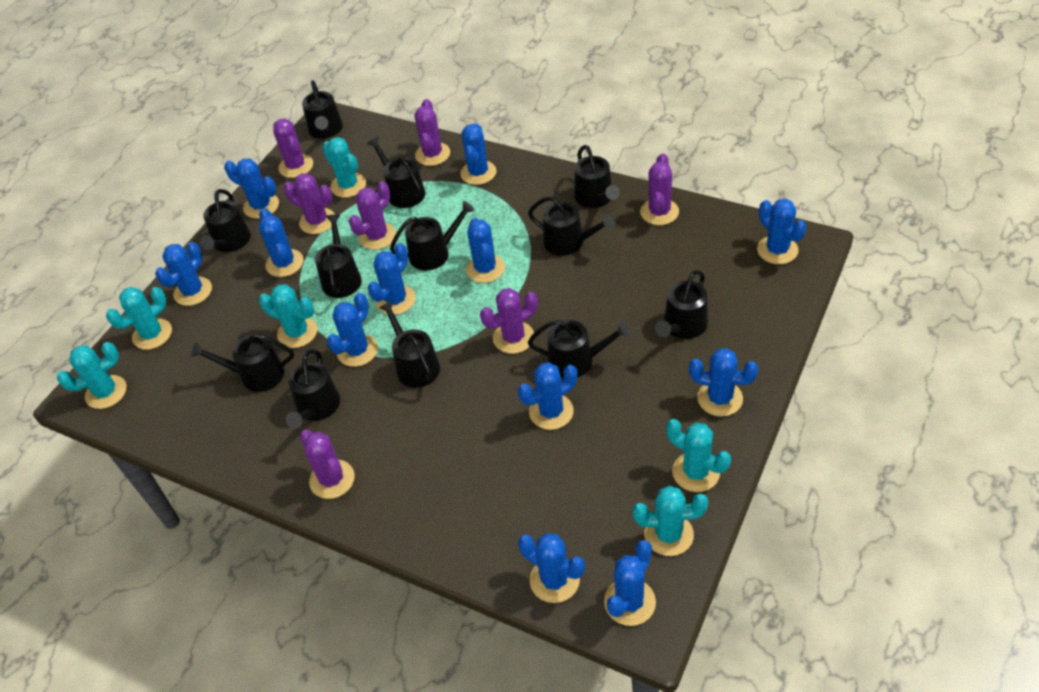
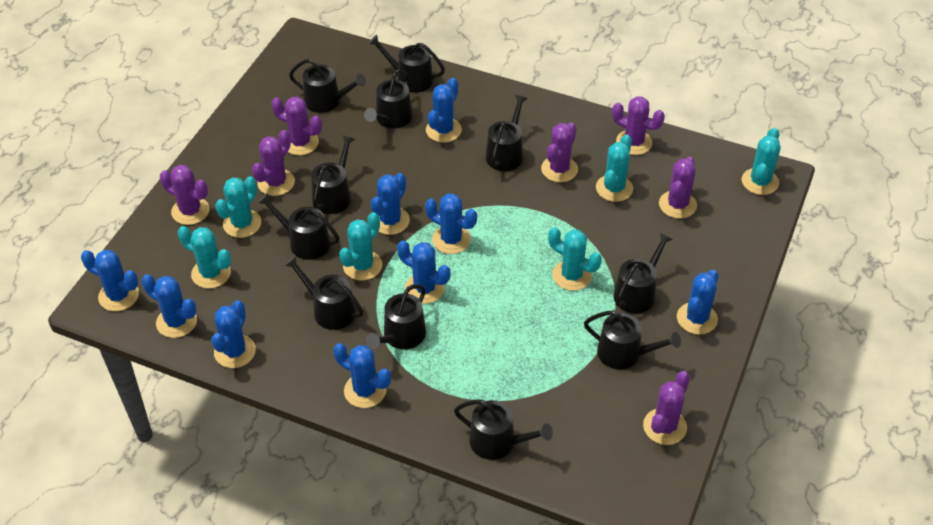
black watering can: 12 -> 11
blue cactus: 12 -> 9

